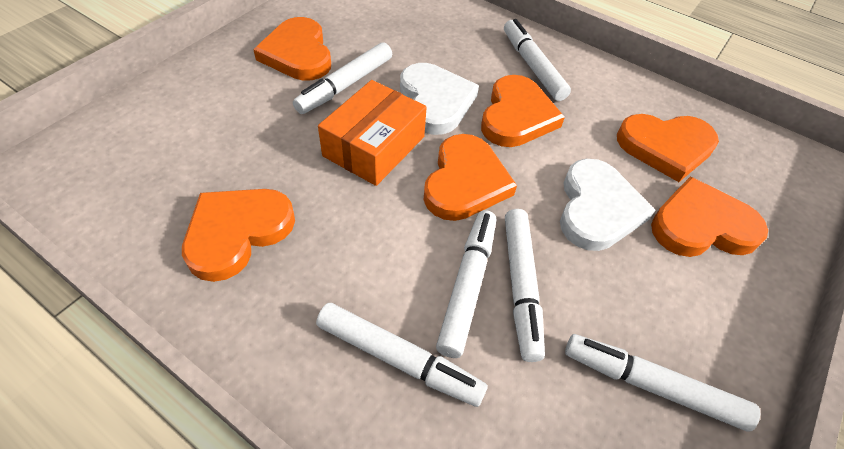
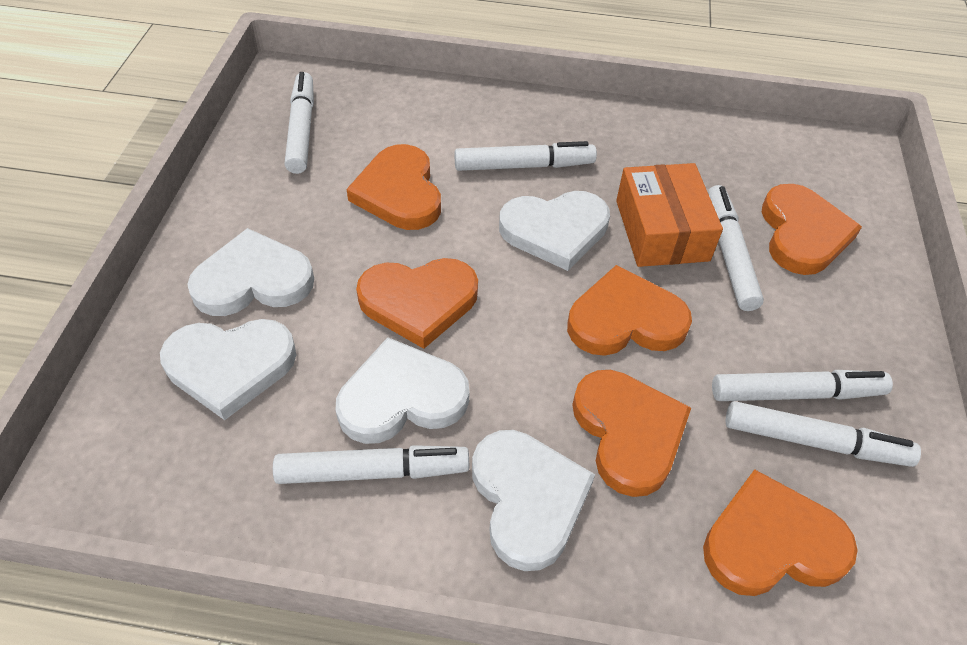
white heart: 2 -> 5

